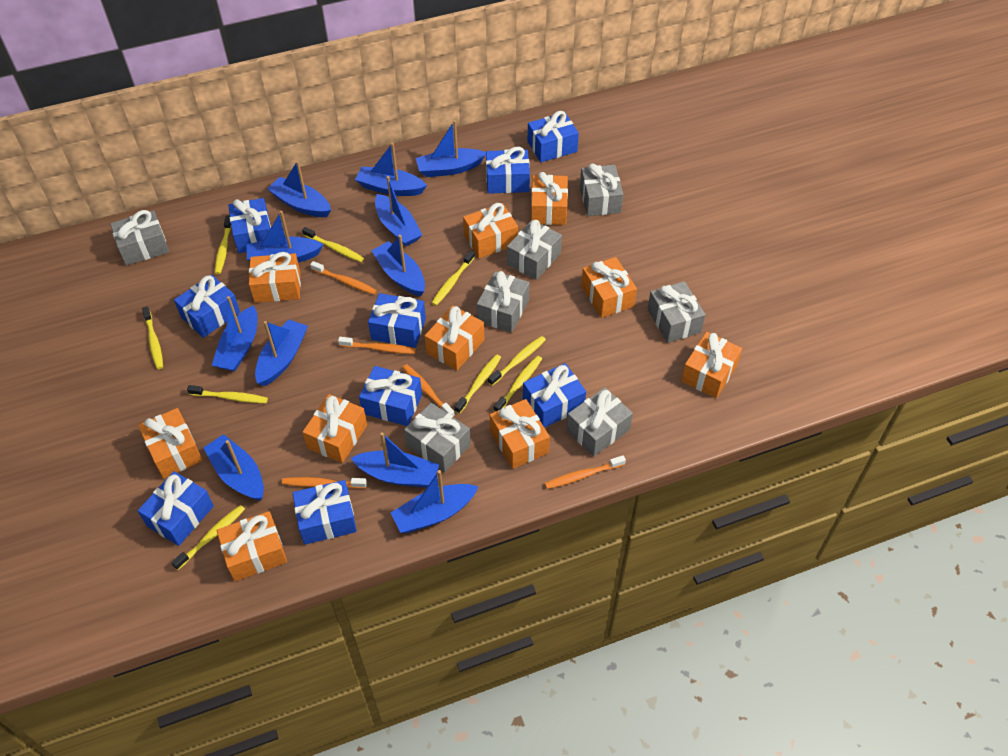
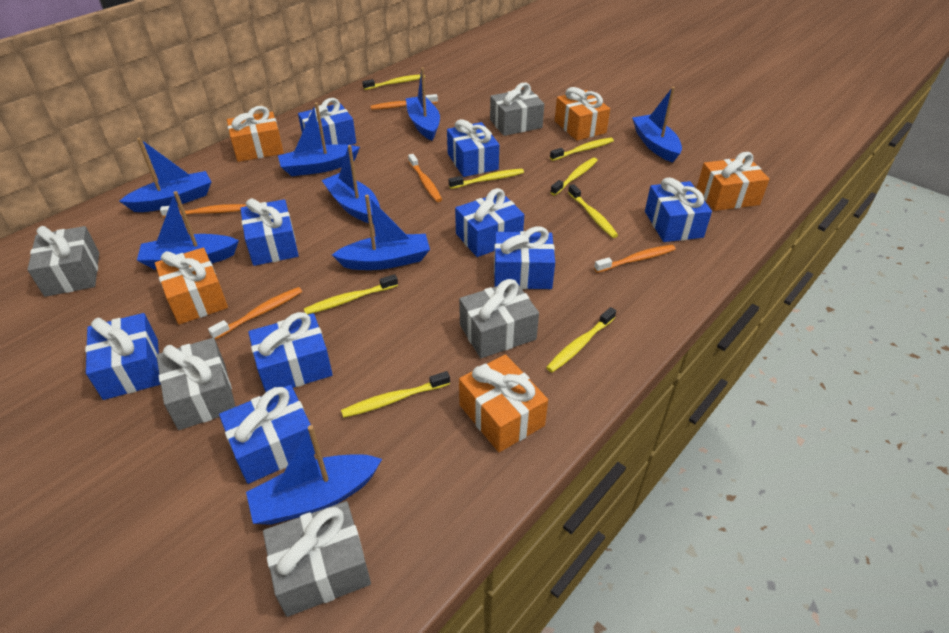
blue boat: 11 -> 8
grey gift: 7 -> 5
orange gift: 10 -> 5
yellow toothbrush: 9 -> 8

